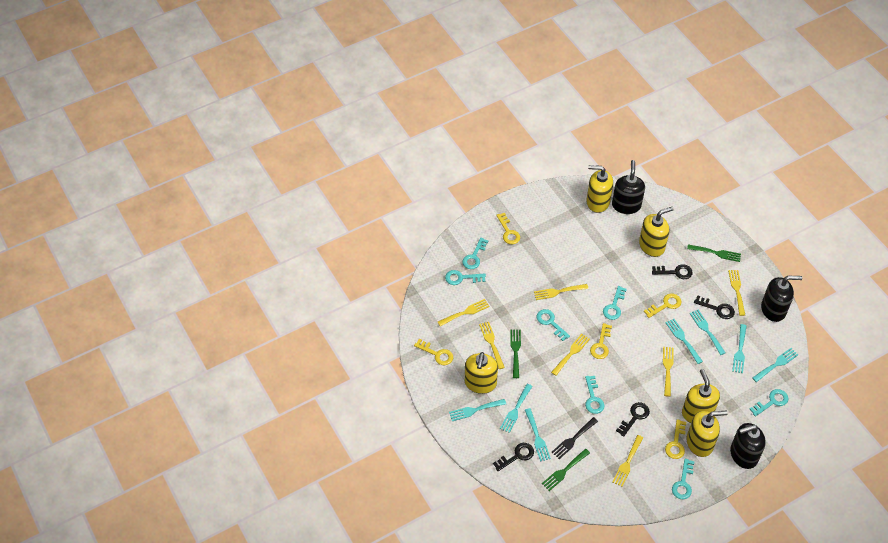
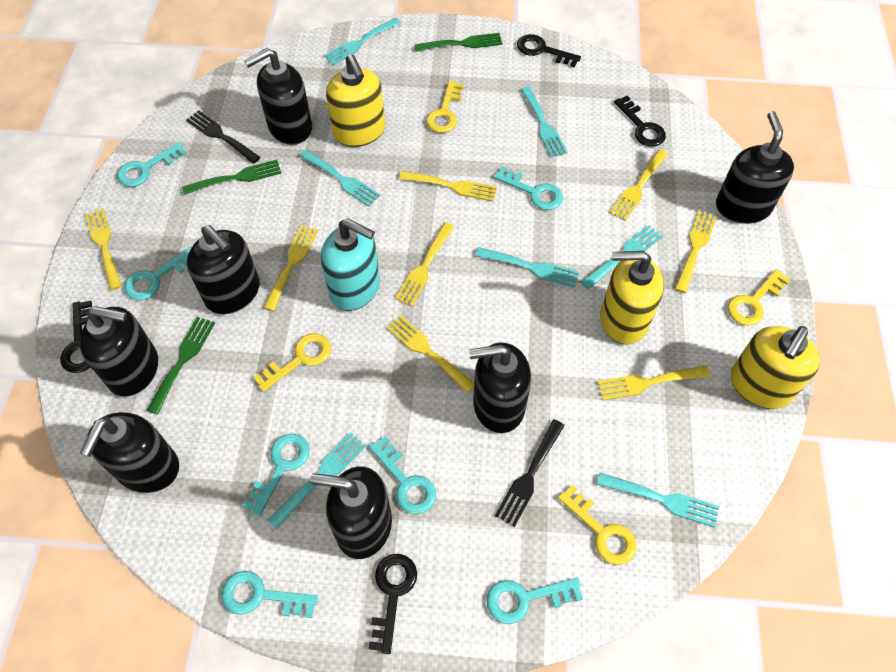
black fork: 1 -> 2
black soap dispenser: 3 -> 7
turquoise soap dispenser: 0 -> 1
yellow fork: 7 -> 8
yellow key: 5 -> 4
yellow soap dispenser: 5 -> 3

